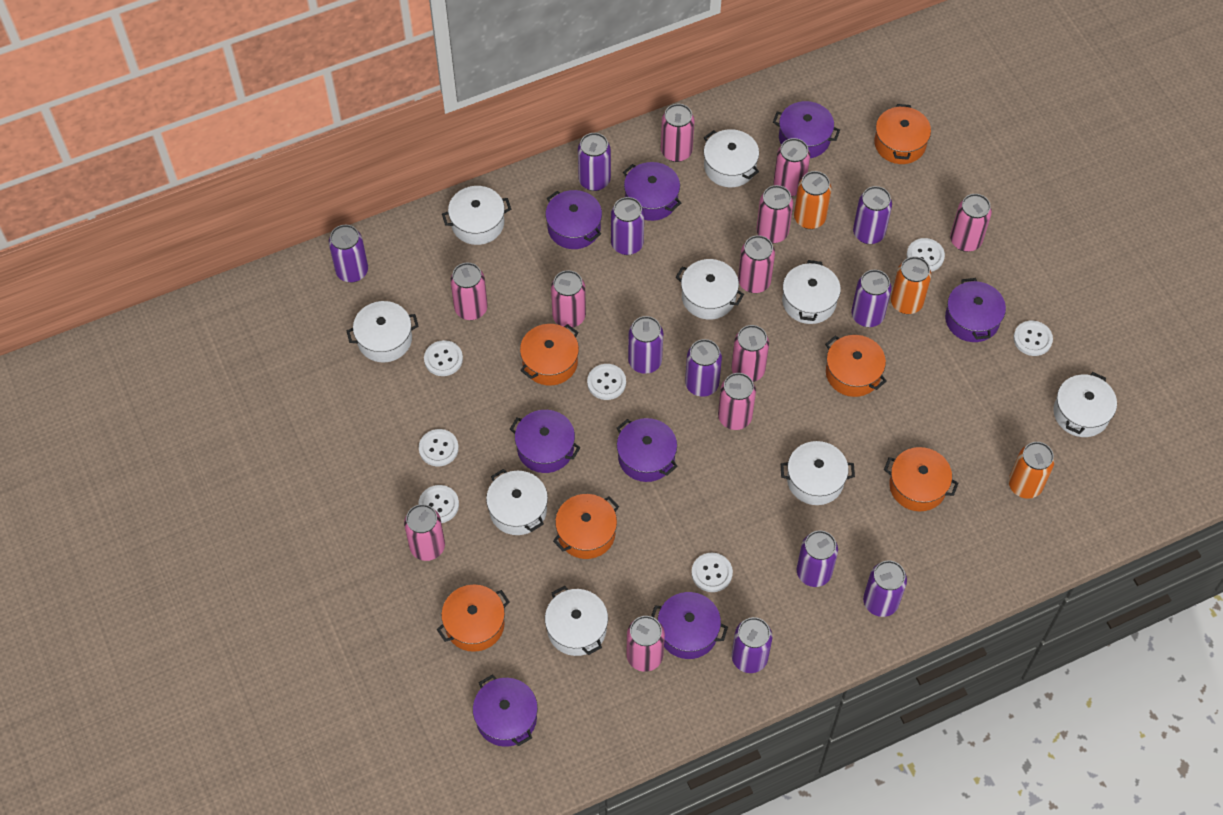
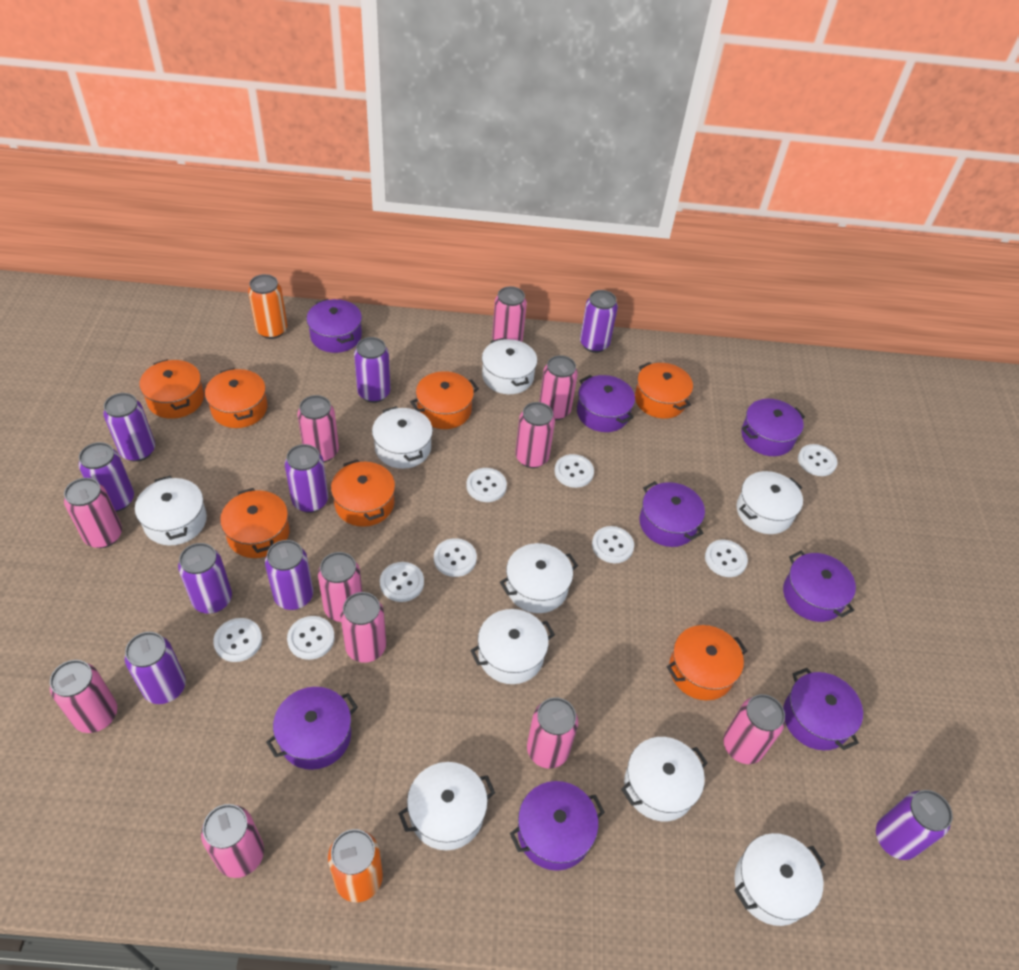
orange can: 3 -> 2
orange pot: 6 -> 7
purple can: 10 -> 9
white button: 7 -> 9

